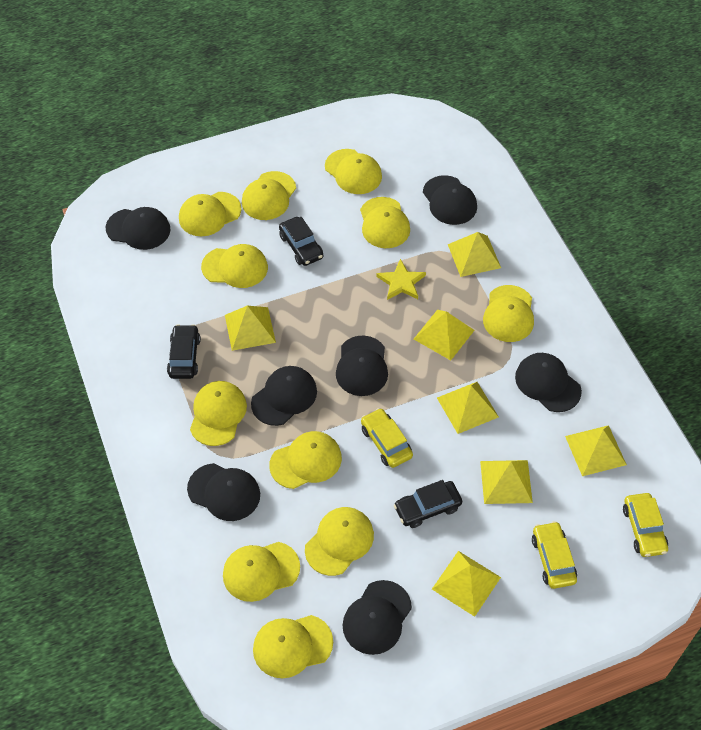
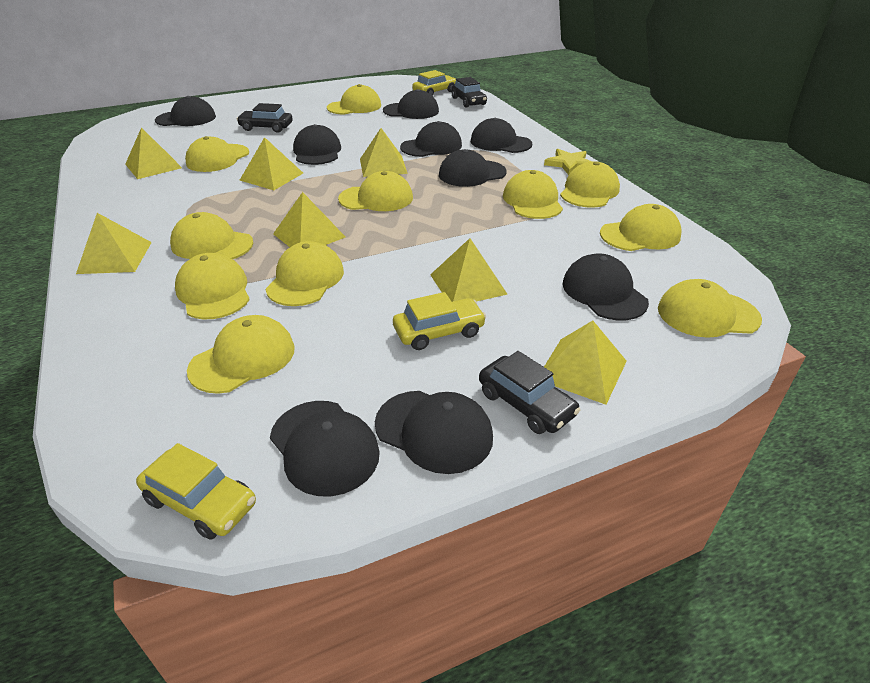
black cap: 7 -> 9

